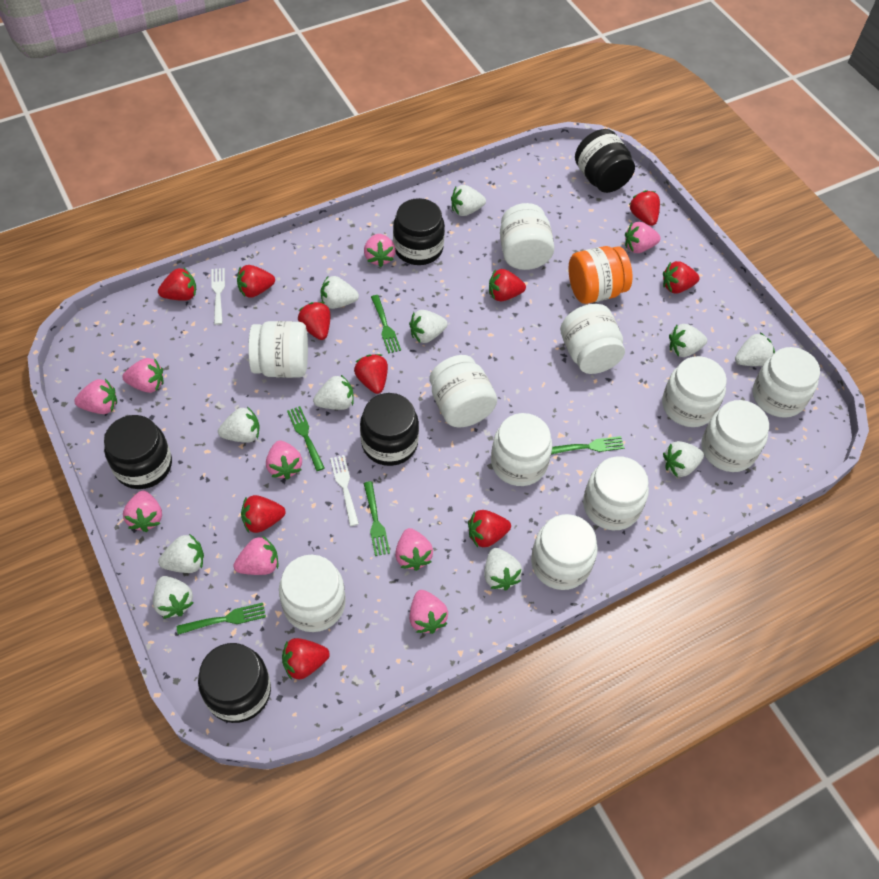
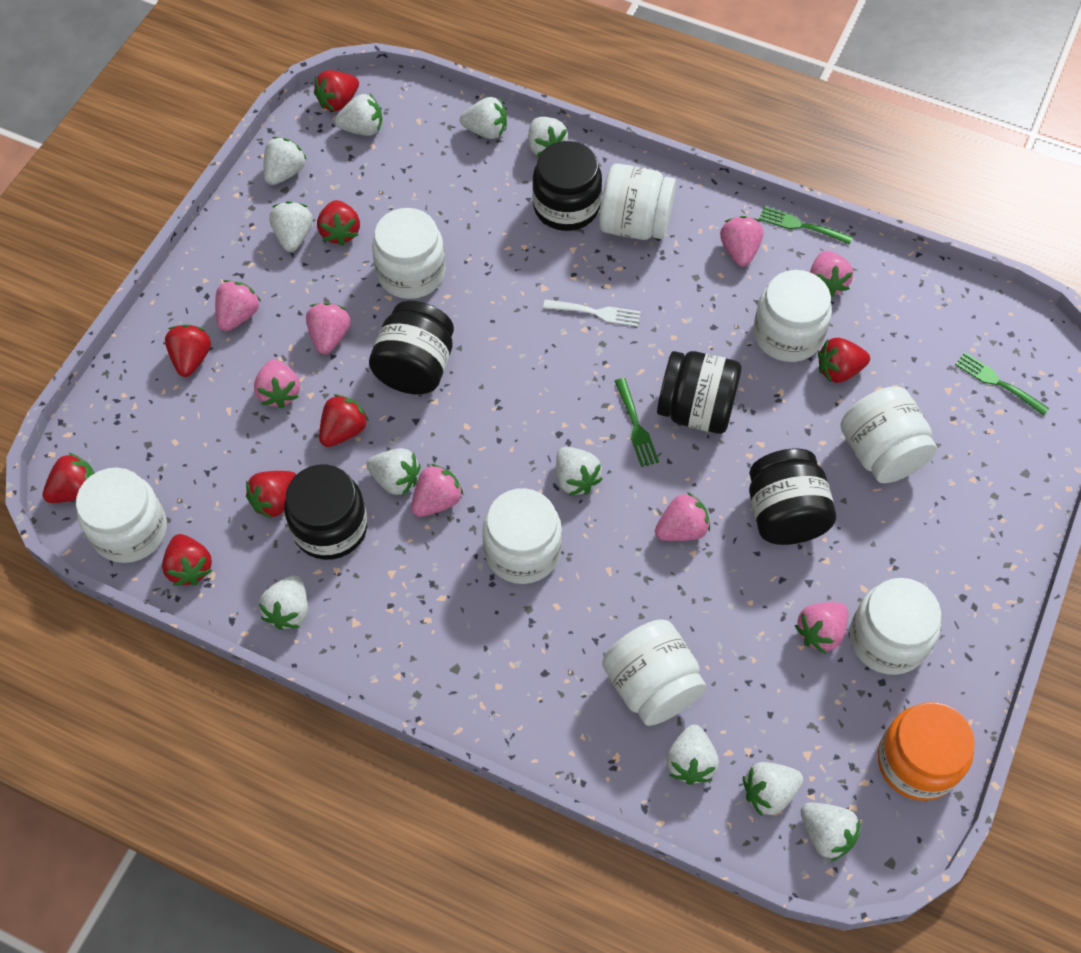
green fork: 5 -> 3
pink strawberry: 9 -> 8
red strawberry: 10 -> 8
white fork: 2 -> 1
white jar: 11 -> 8

